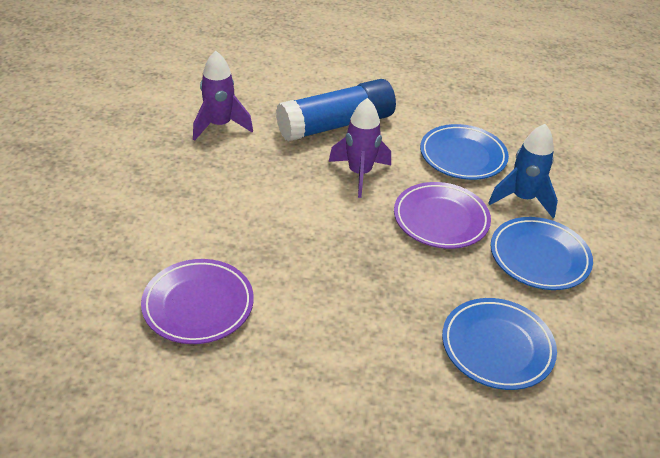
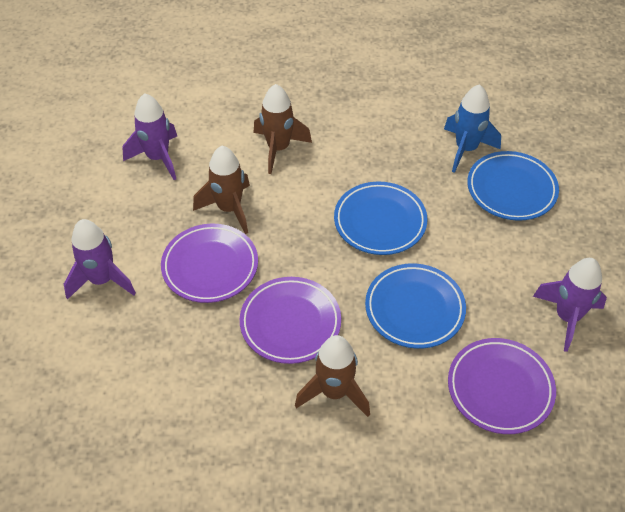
blue glue stick: 1 -> 0
brown rocket: 0 -> 3
purple plate: 2 -> 3
purple rocket: 2 -> 3

